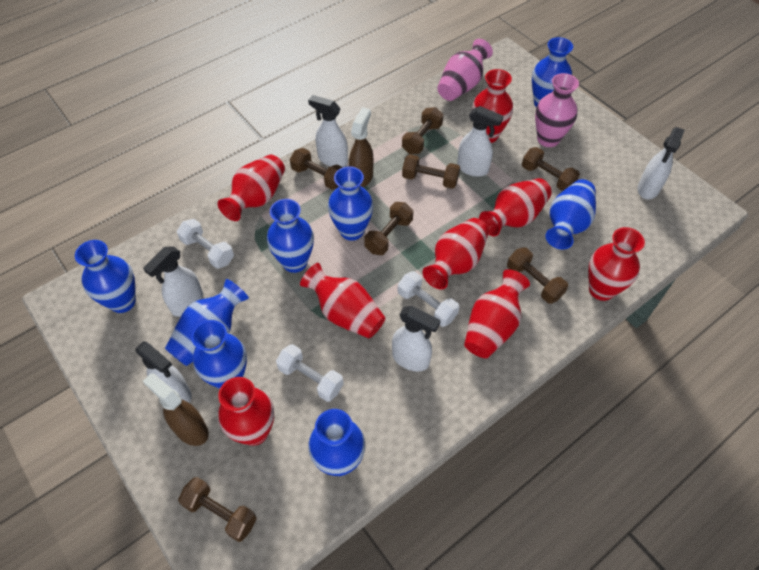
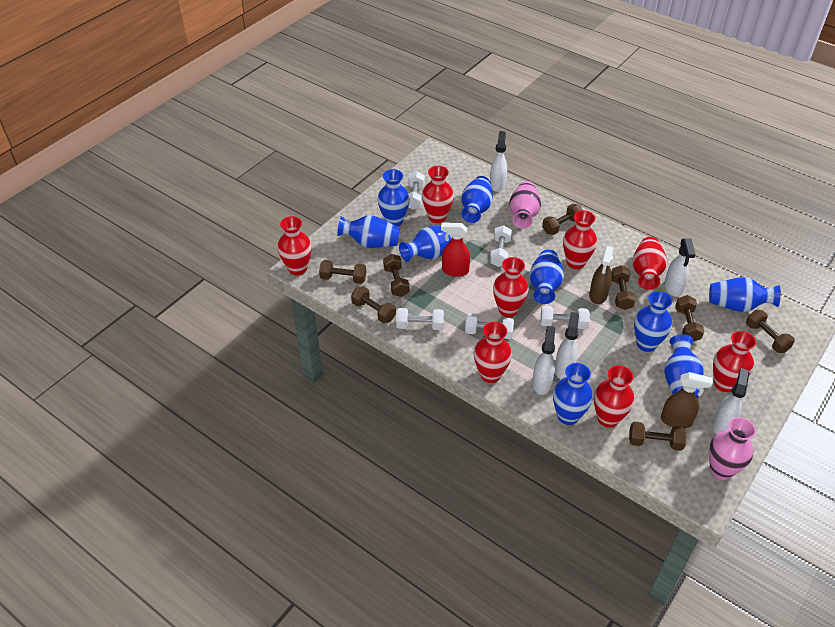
blue vase: 8 -> 9
brown dumbbell: 7 -> 8
red spray bottle: 0 -> 1
white dumbbell: 3 -> 5
white spray bottle: 6 -> 5

